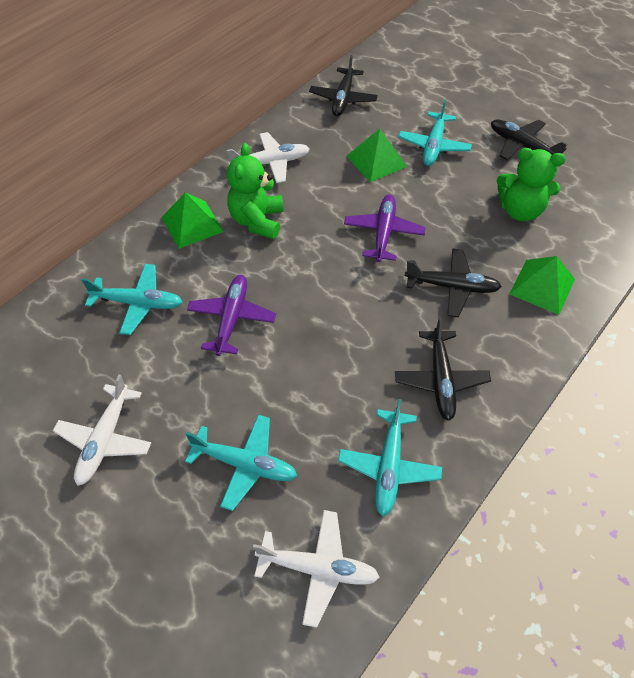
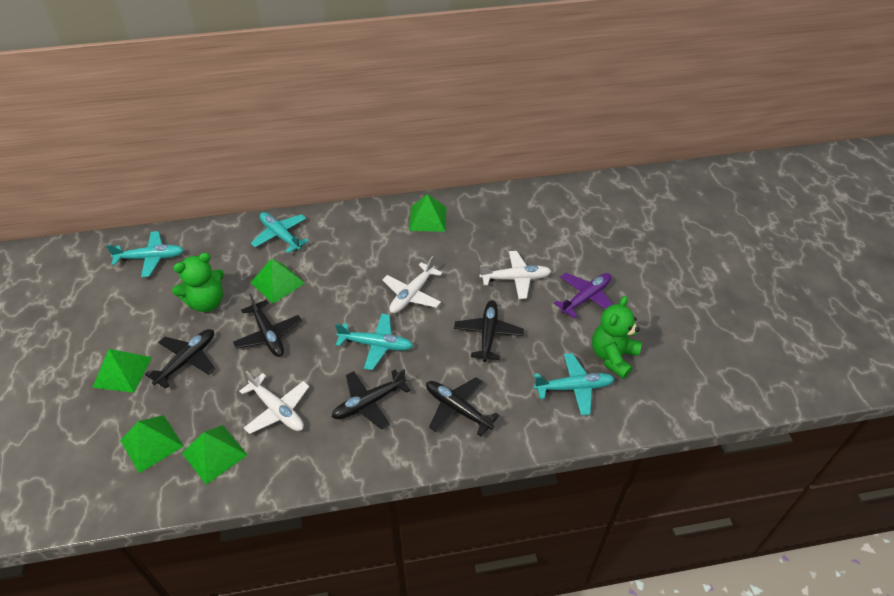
black plane: 4 -> 5
green pyramid: 3 -> 5
purple plane: 2 -> 1

